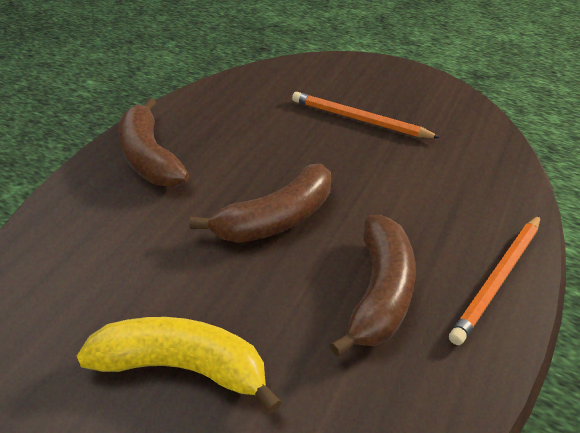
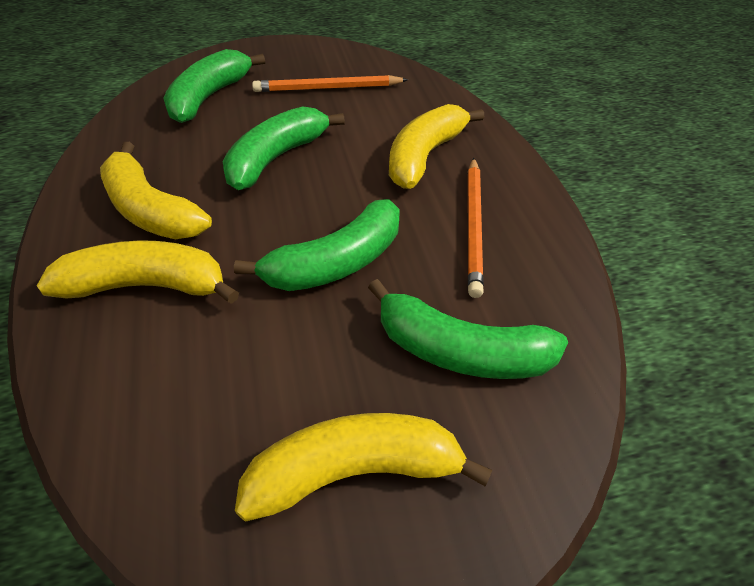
brown banana: 3 -> 0
green banana: 0 -> 4
yellow banana: 1 -> 4

